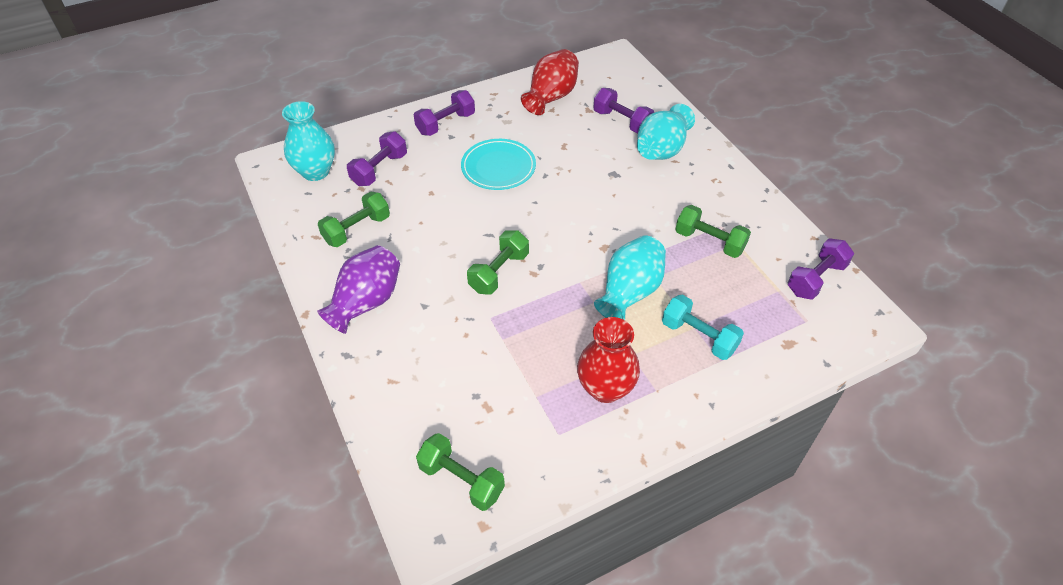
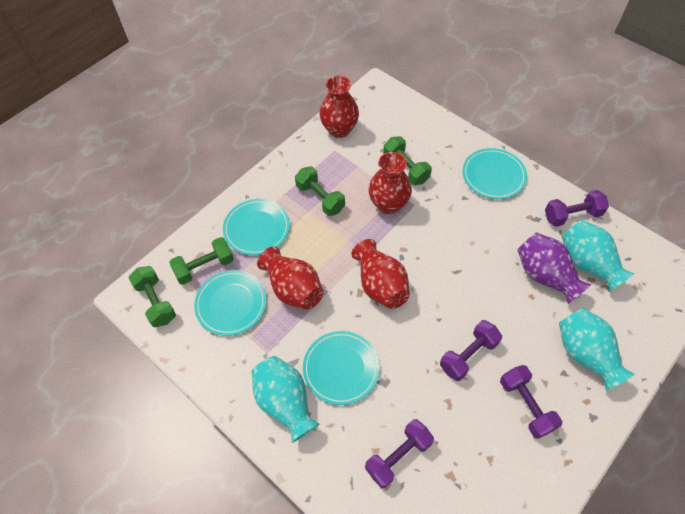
red vase: 2 -> 4
turquoise dumbbell: 1 -> 0
turquoise plate: 1 -> 4

